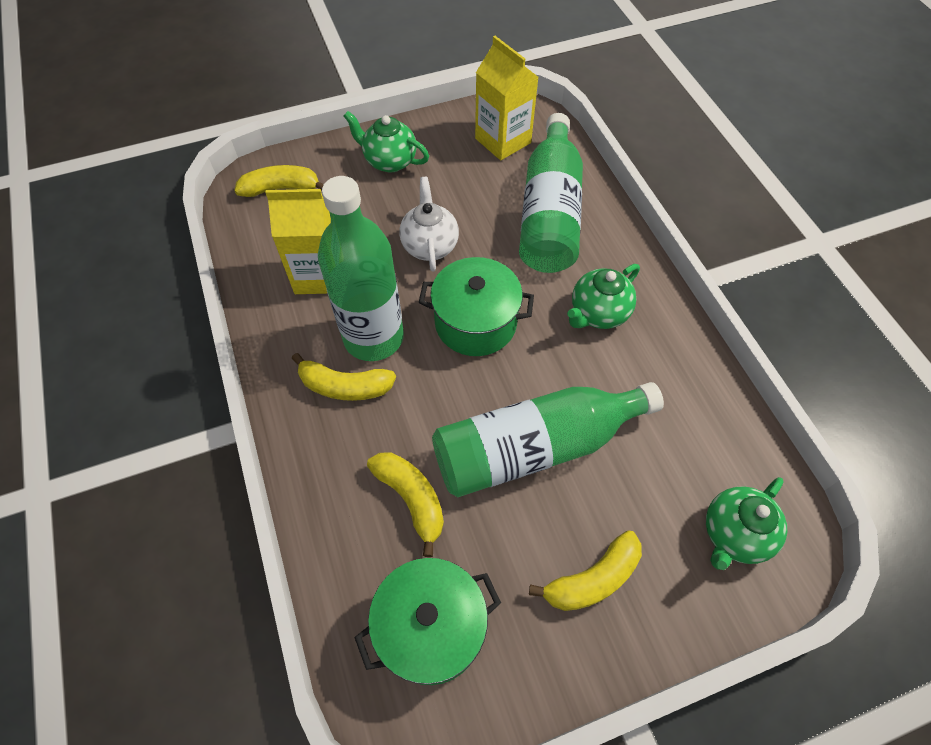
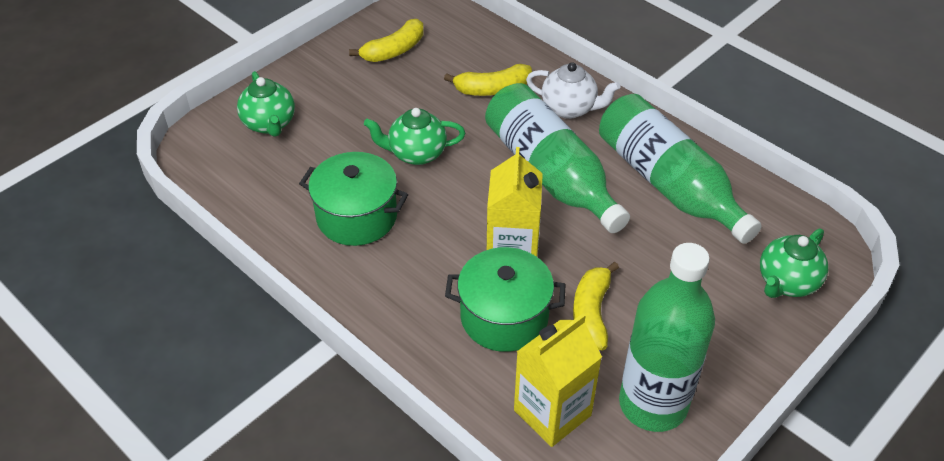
yellow banana: 4 -> 3

